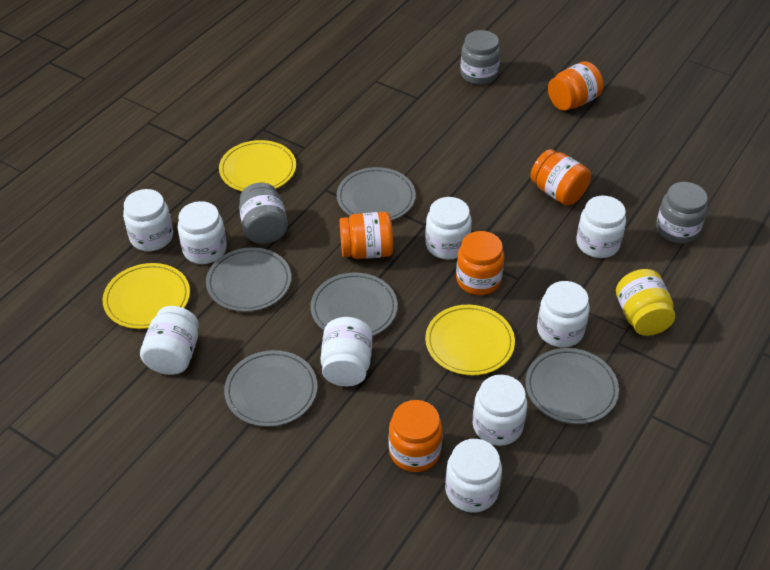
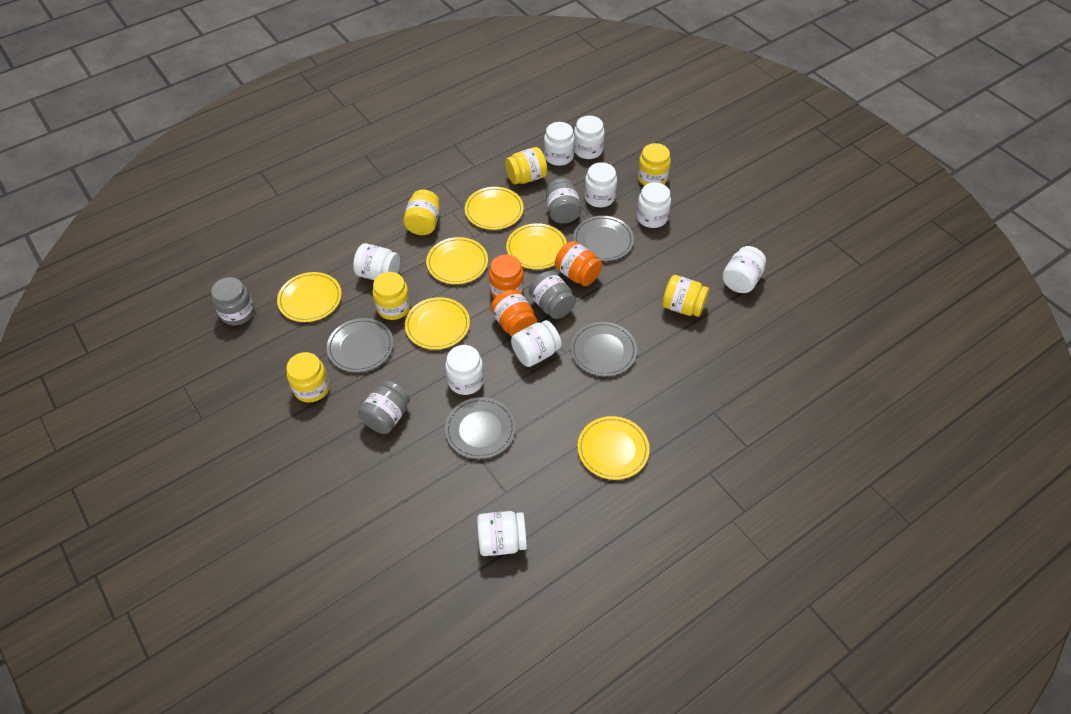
grey jar: 3 -> 4
grey plate: 5 -> 4
orange jar: 5 -> 3
yellow jar: 1 -> 6
yellow plate: 3 -> 6

